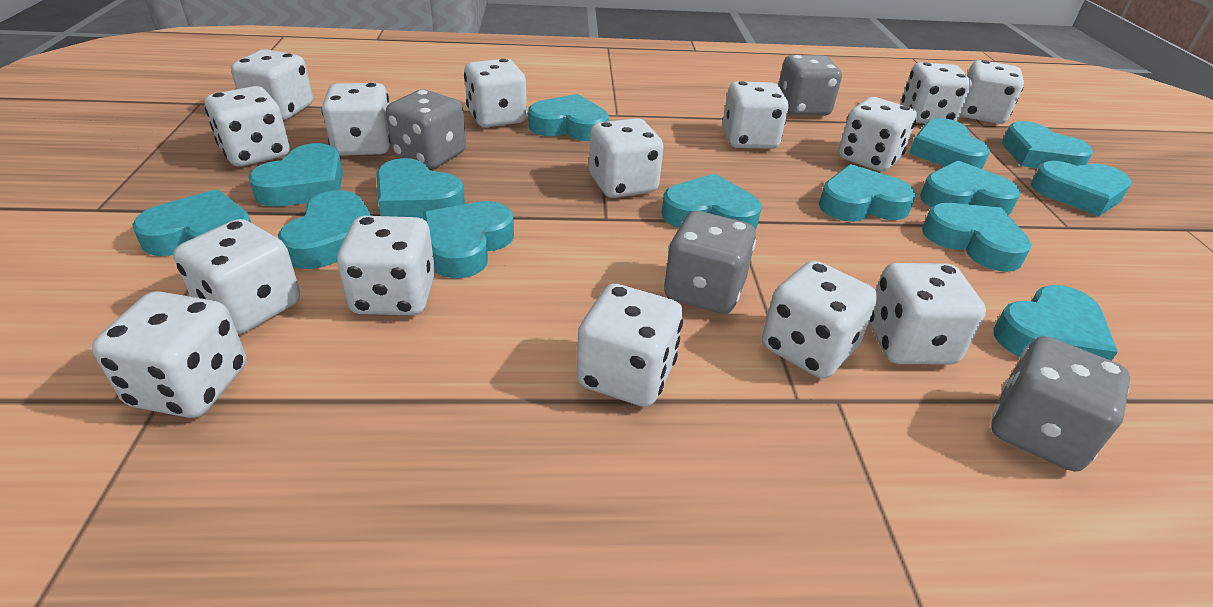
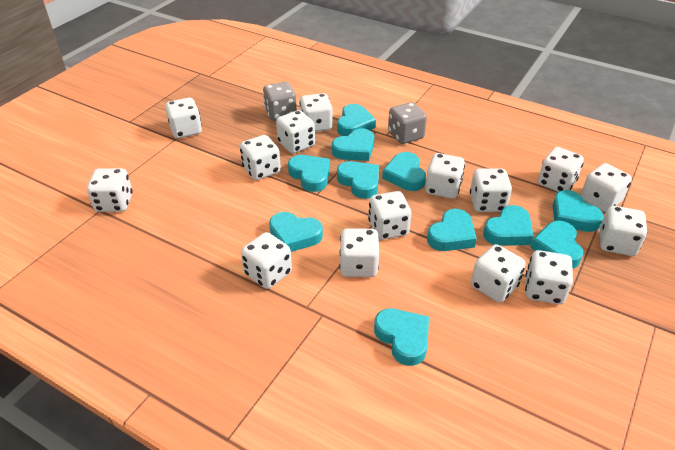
grey dice: 4 -> 2
turquoise heart: 14 -> 11

